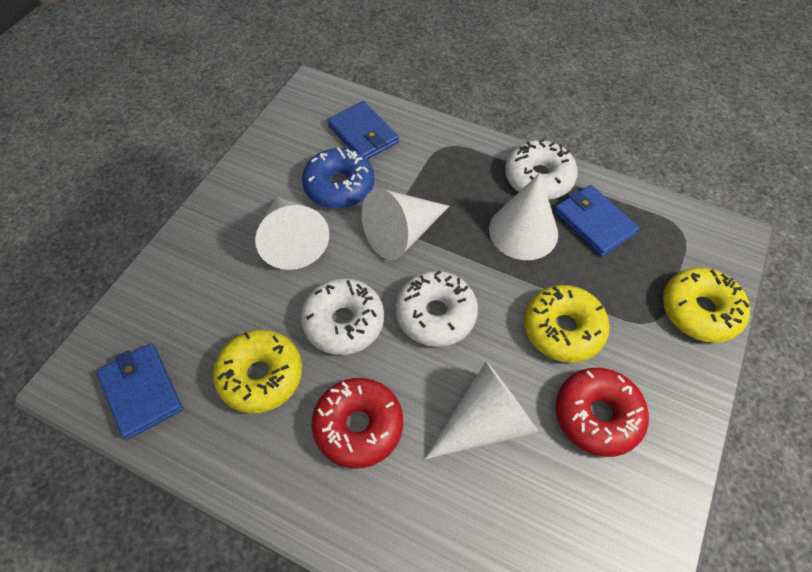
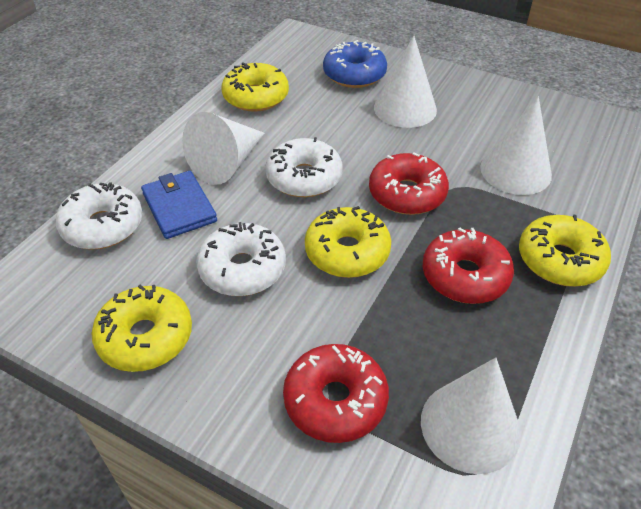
blue wallet: 3 -> 1
red donut: 2 -> 3
yellow donut: 3 -> 4

